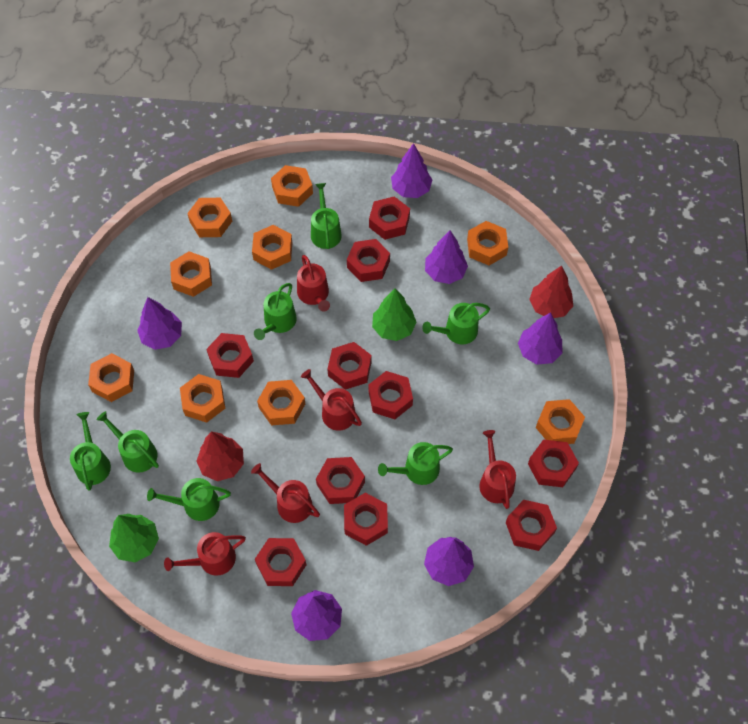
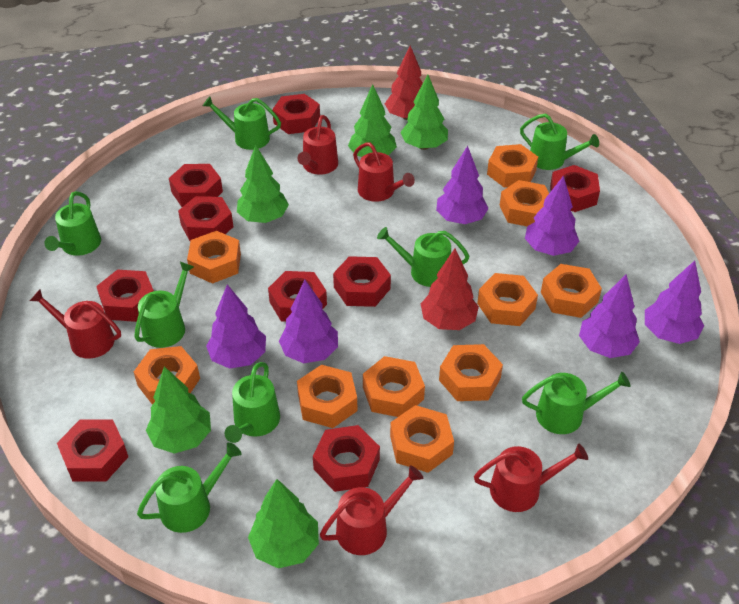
green tree: 2 -> 5
green watering can: 7 -> 8
orange nut: 9 -> 10
red nut: 10 -> 9

